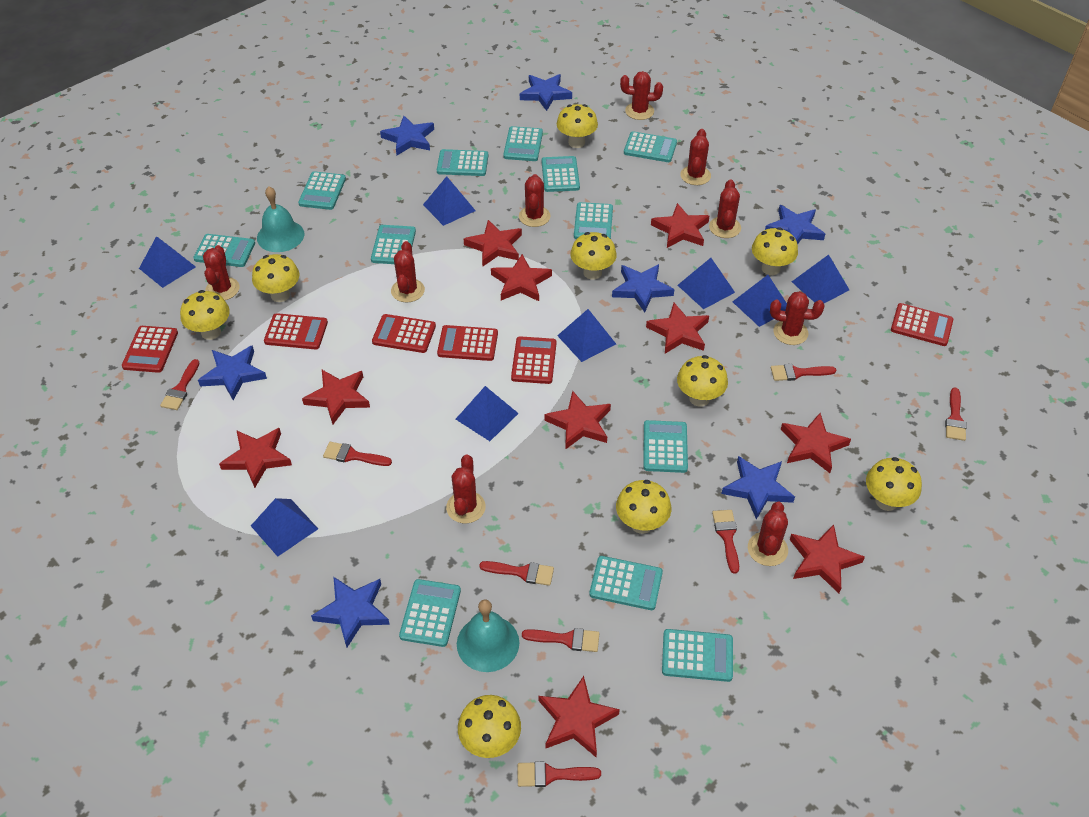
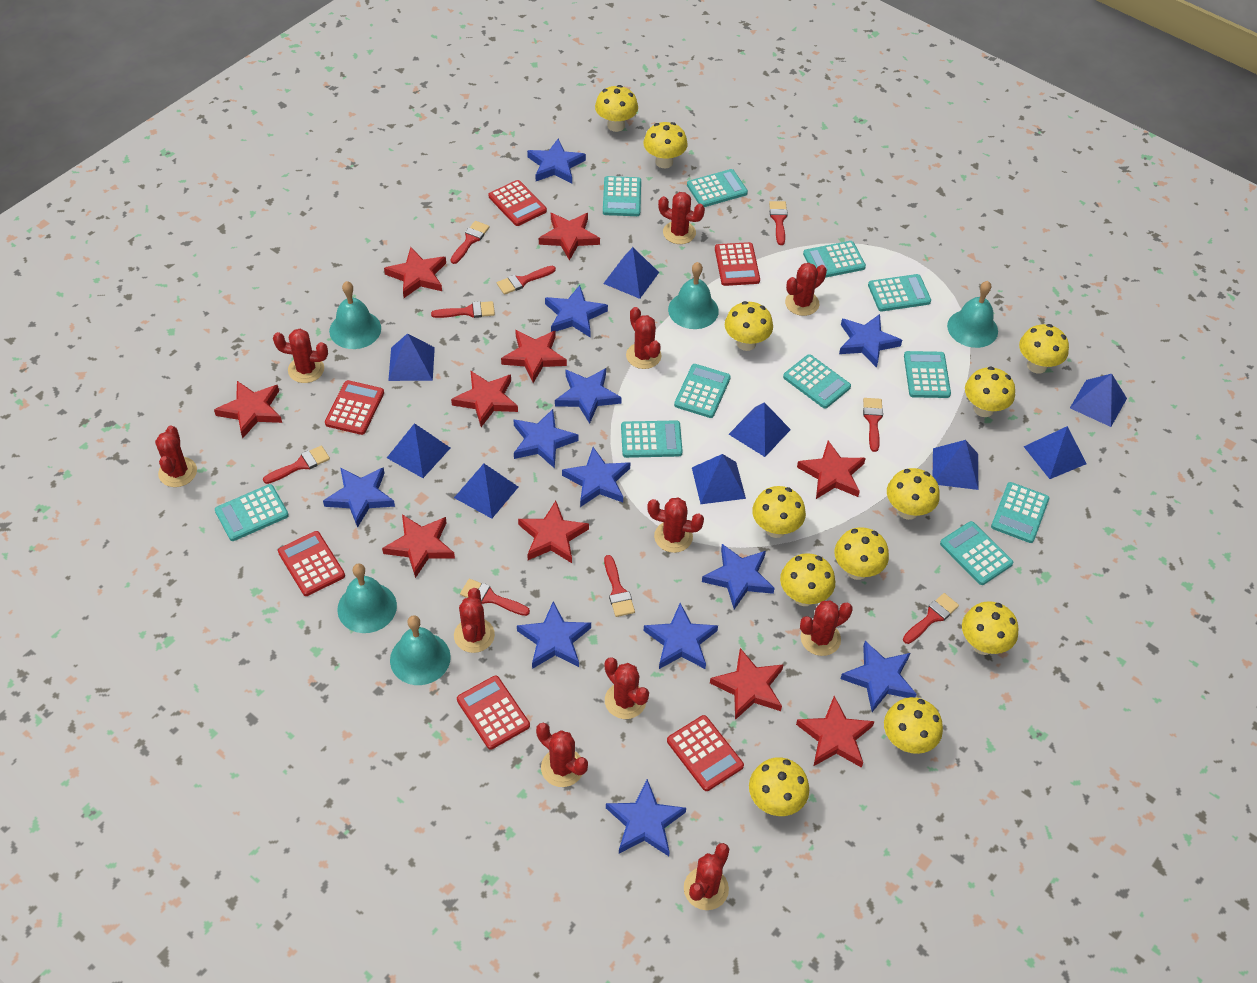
blue pyramid: 8 -> 9
blue star: 7 -> 12
red brush: 8 -> 9
red cactus: 9 -> 11
turquoise bell: 2 -> 5
turquoise calculator: 12 -> 11
yellow mushroom: 9 -> 12

